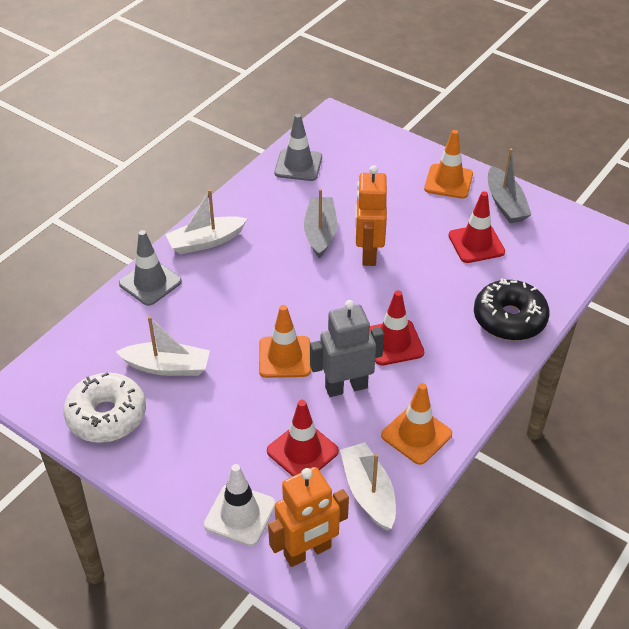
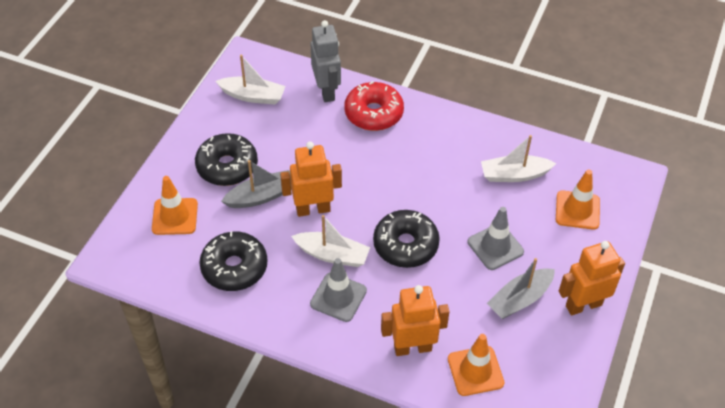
black donut: 1 -> 3
orange robot: 2 -> 3
red donut: 0 -> 1
red traffic cone: 3 -> 0
white donut: 1 -> 0
white traffic cone: 1 -> 0

